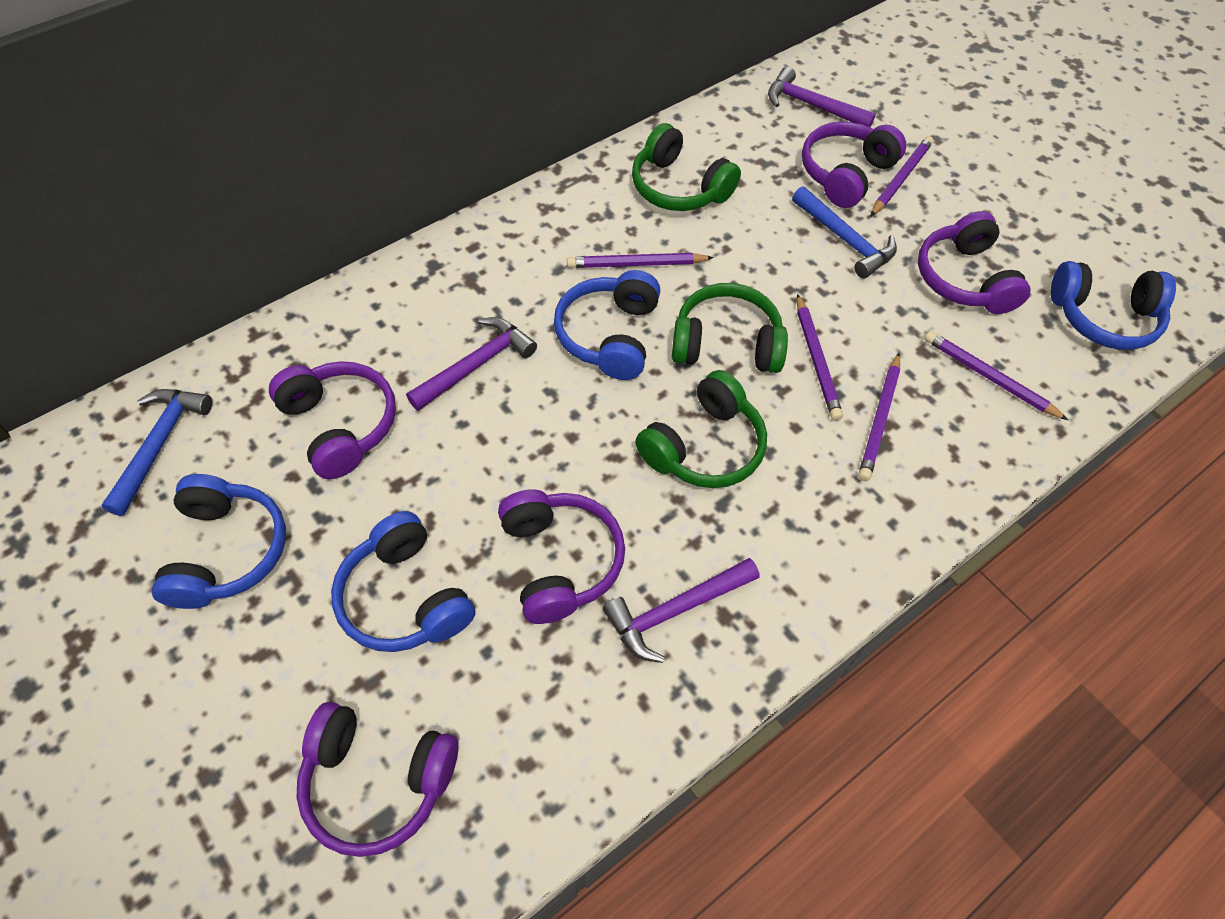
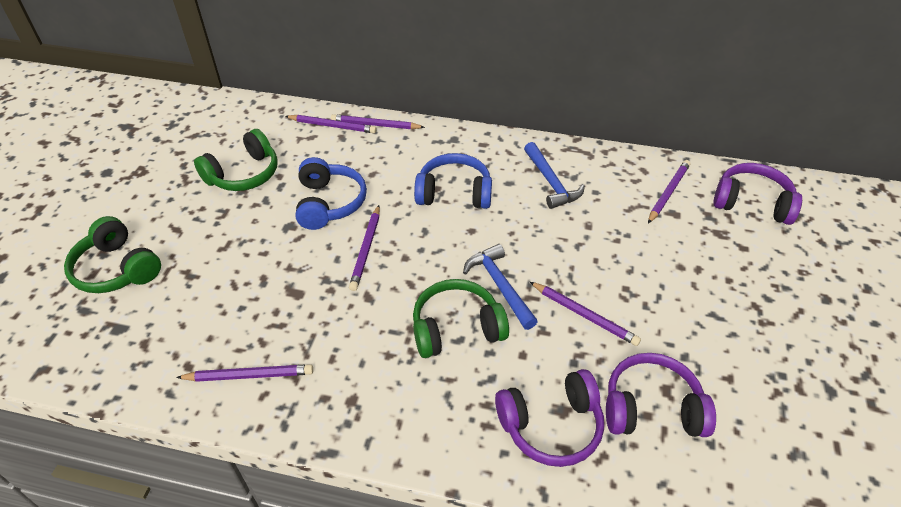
blue headphones: 4 -> 2
purple hammer: 3 -> 0
purple headphones: 5 -> 3
purple pencil: 5 -> 6

